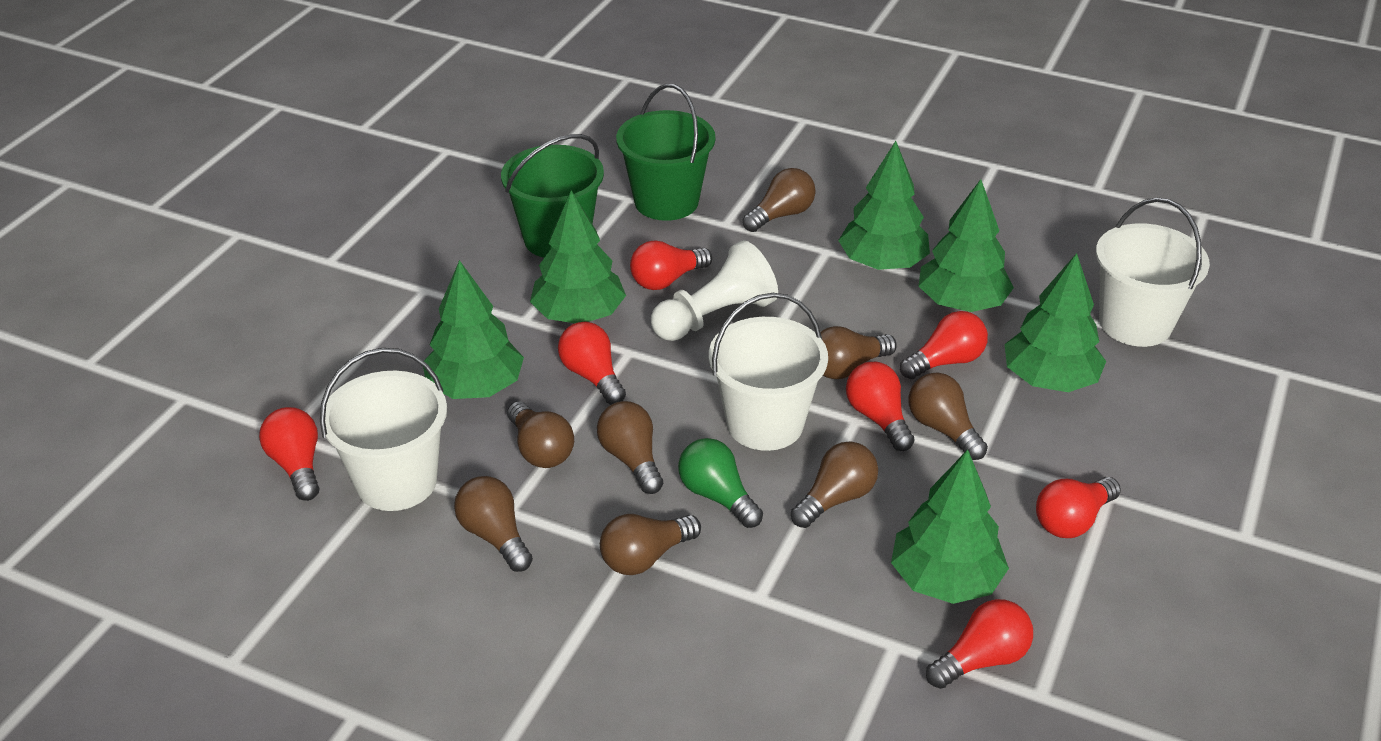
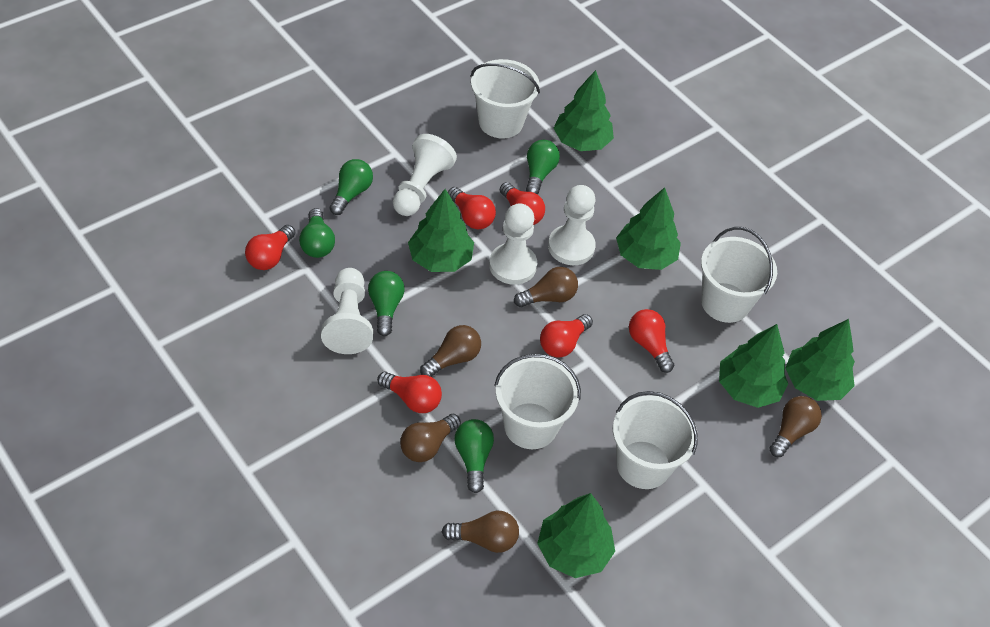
brown light bulb: 8 -> 5
green bucket: 2 -> 0
green light bulb: 1 -> 5
red light bulb: 7 -> 6
white bucket: 3 -> 4
white pawn: 1 -> 4

